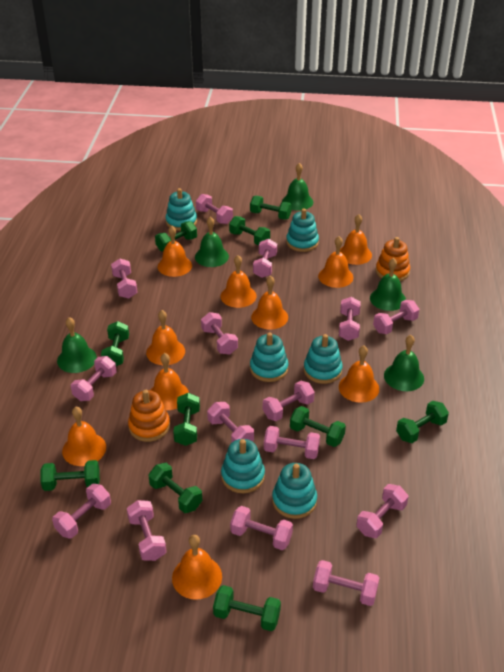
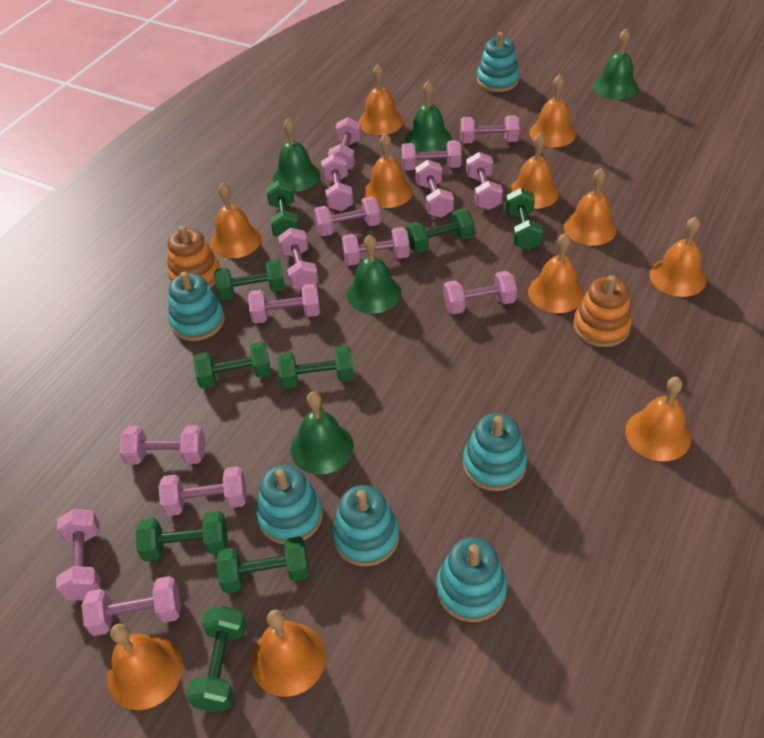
green dumbbell: 10 -> 9
orange bell: 10 -> 11

